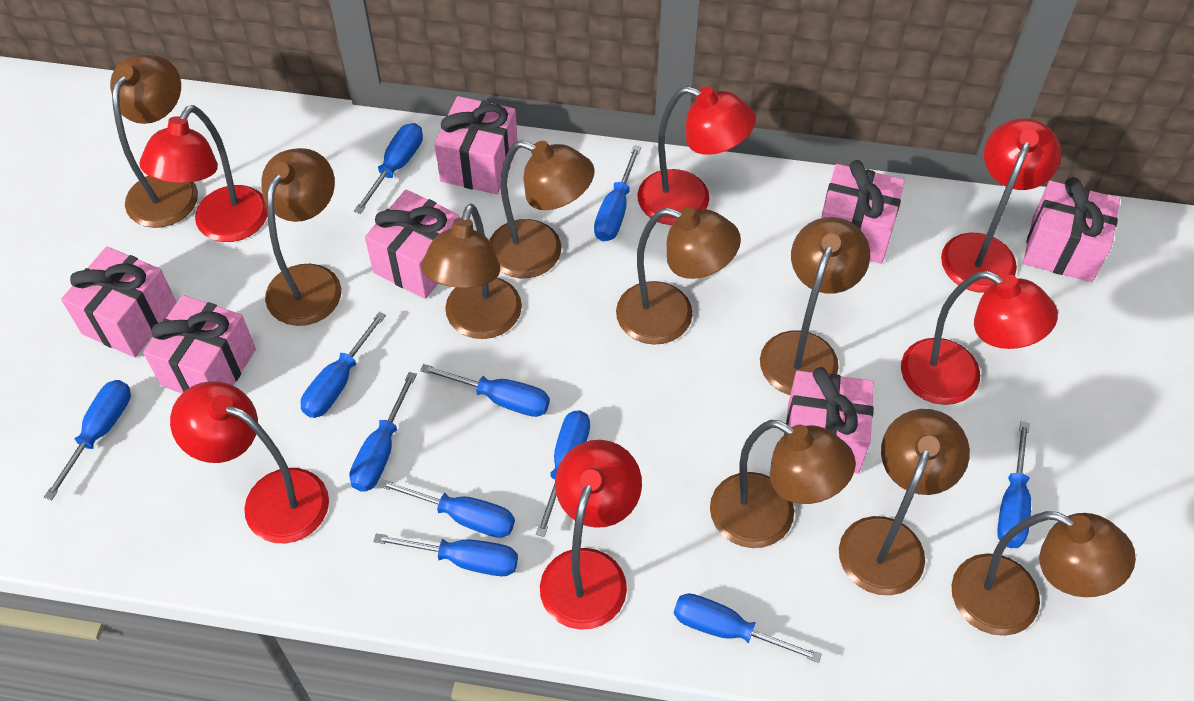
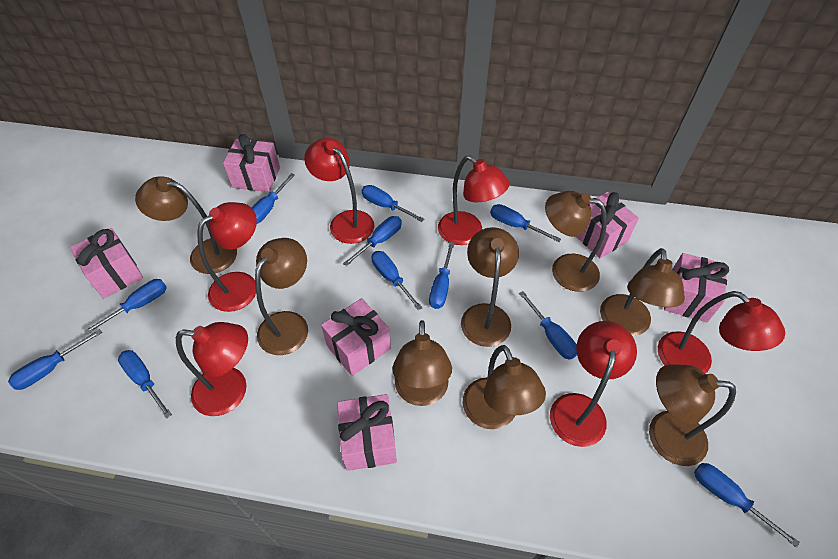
brown lamp: 9 -> 8
pink gift: 7 -> 6

